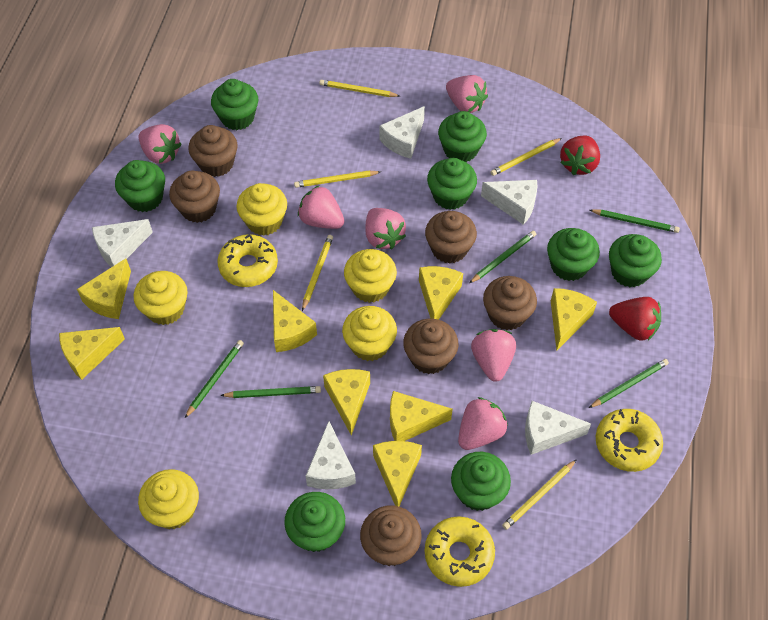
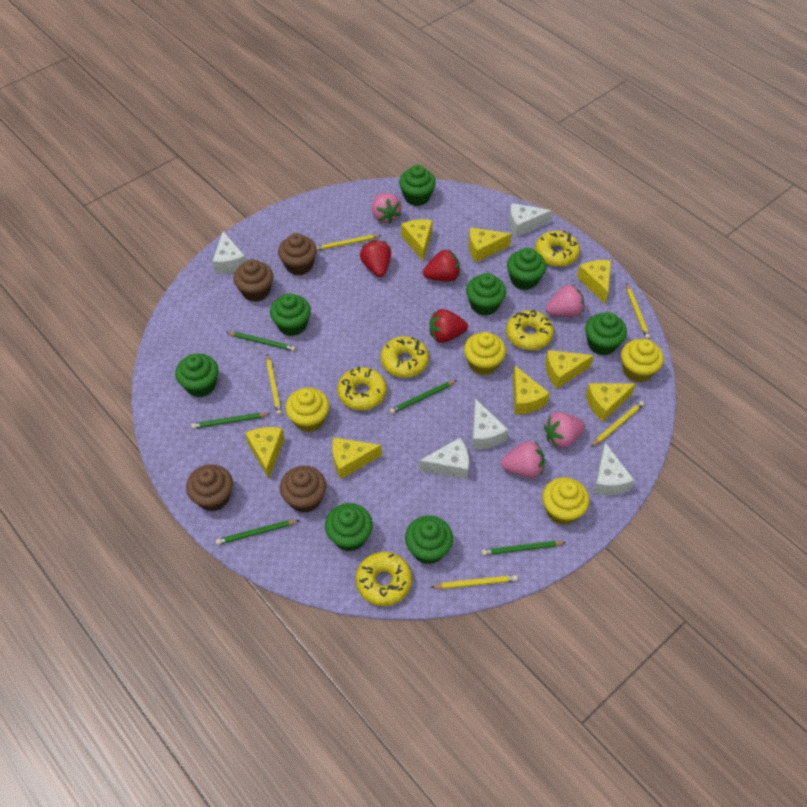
brown cupcake: 6 -> 4
pink strawberry: 6 -> 4
red strawberry: 2 -> 3
yellow cupcake: 5 -> 4
yellow donut: 3 -> 5

